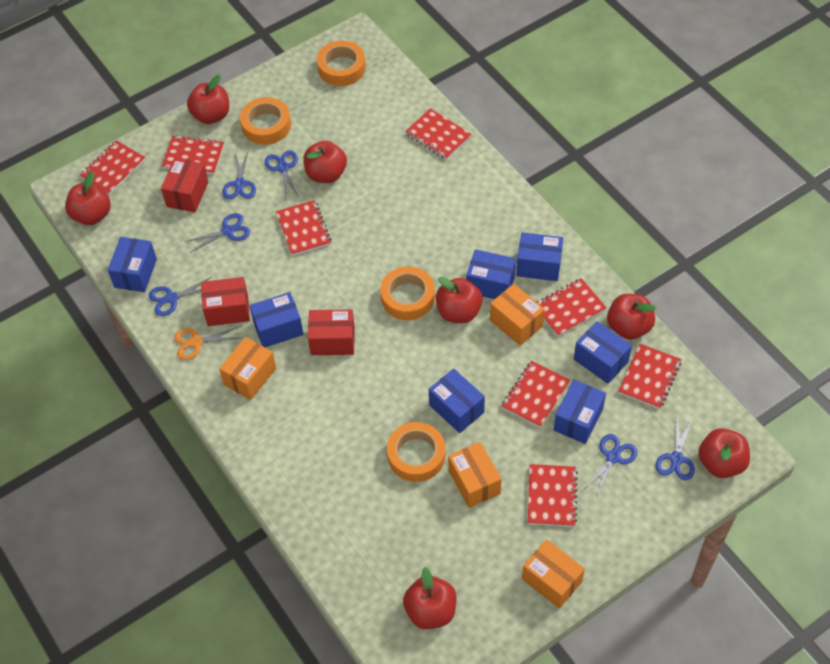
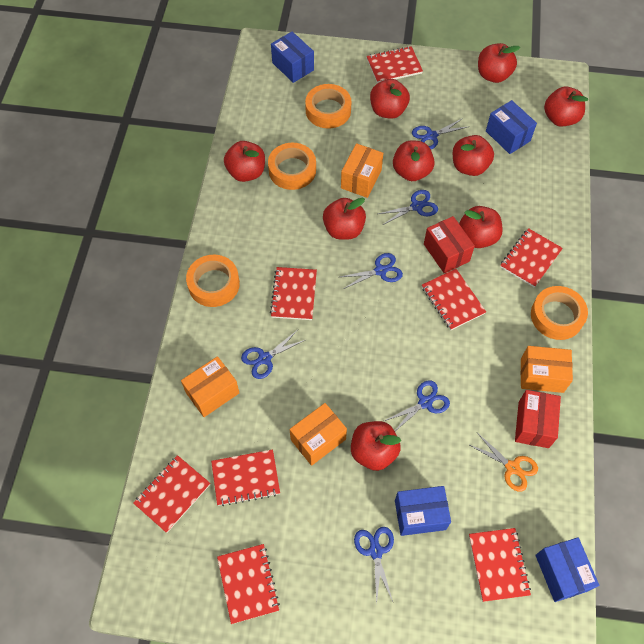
blue box: 7 -> 4
red apple: 7 -> 9
red box: 3 -> 2

